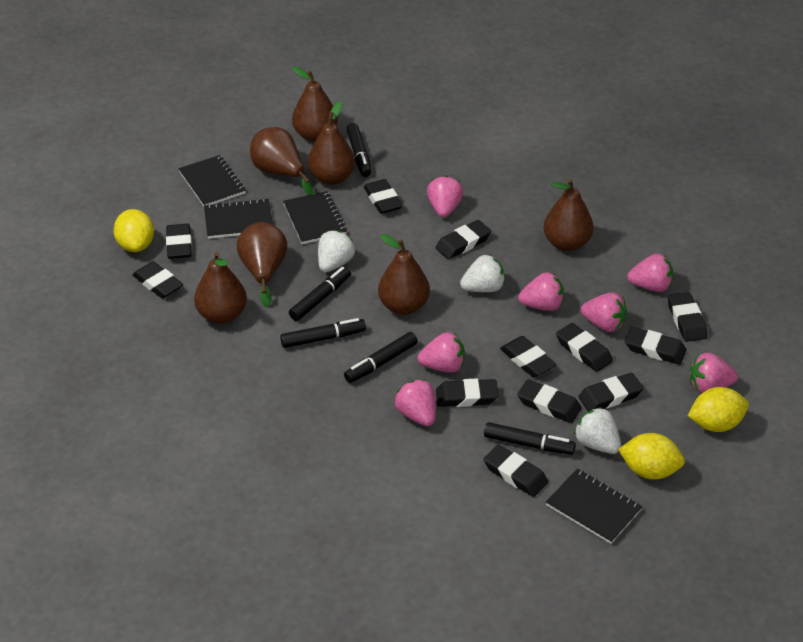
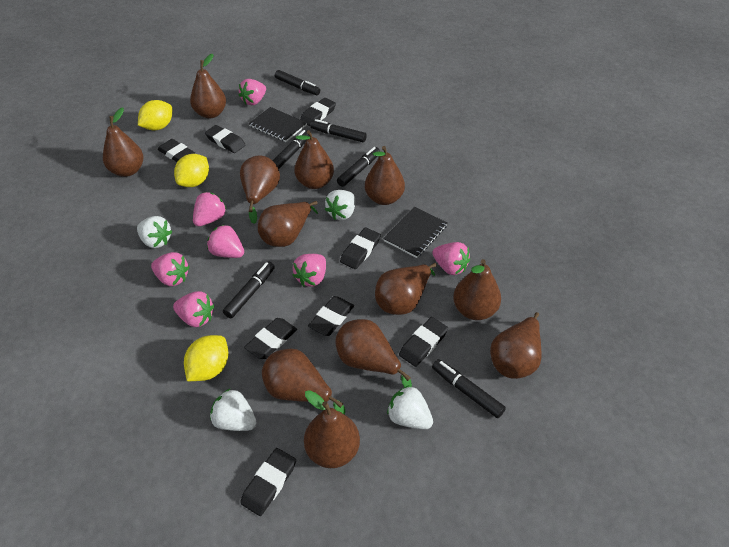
black eraser: 12 -> 8
black marker: 5 -> 6
black notebook: 4 -> 2
brown pear: 7 -> 12
white strawberry: 3 -> 4

